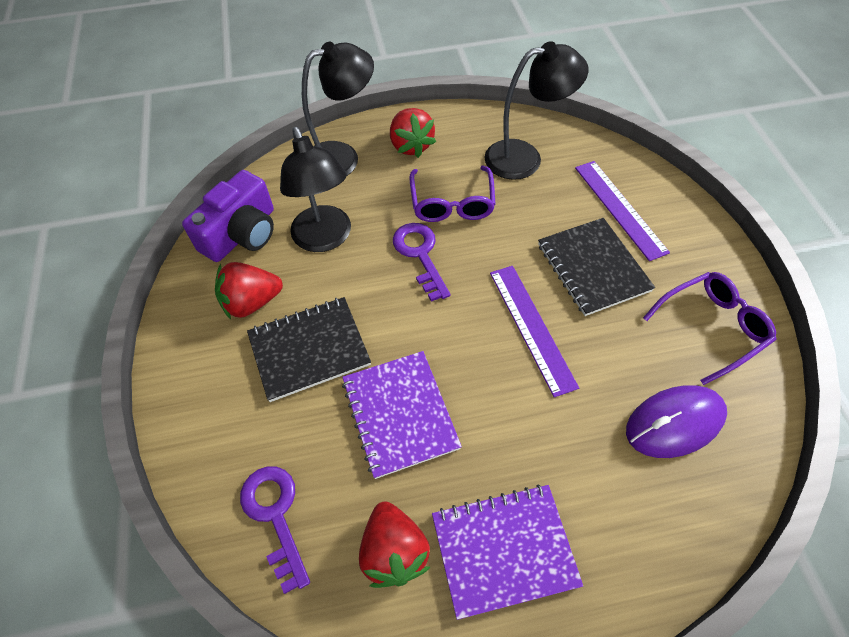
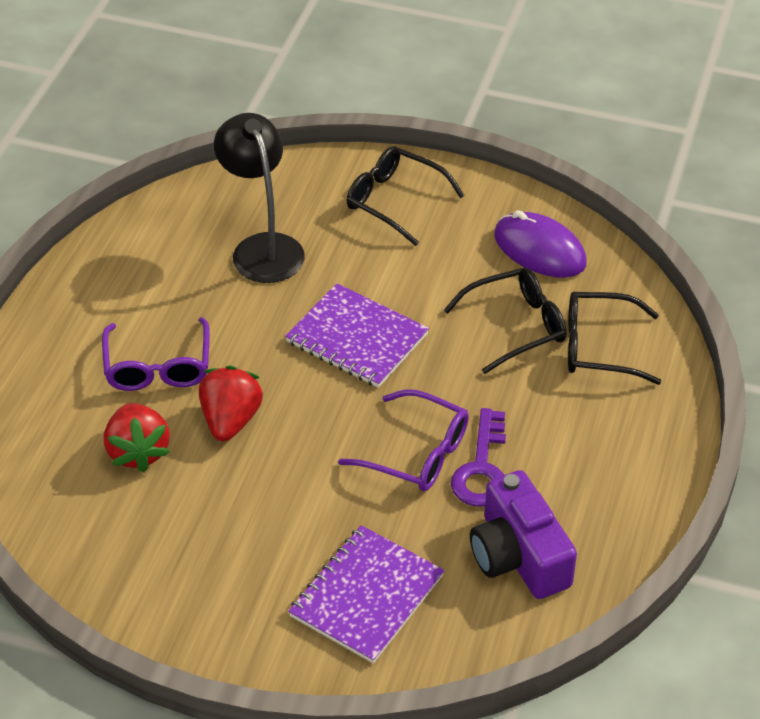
black glasses: 0 -> 3
black lamp: 3 -> 1
black notebook: 2 -> 0
purple key: 2 -> 1
purple ruler: 2 -> 0
red strawberry: 3 -> 2

